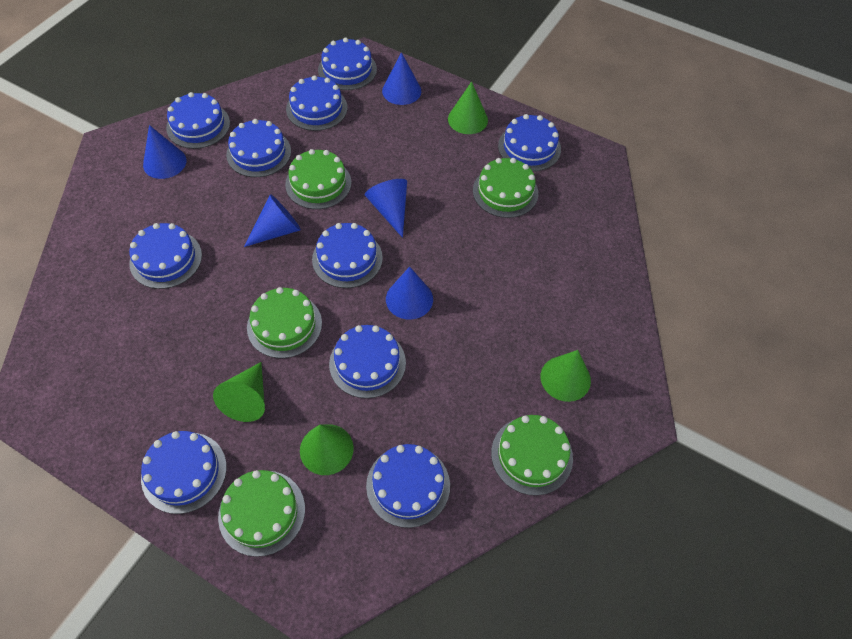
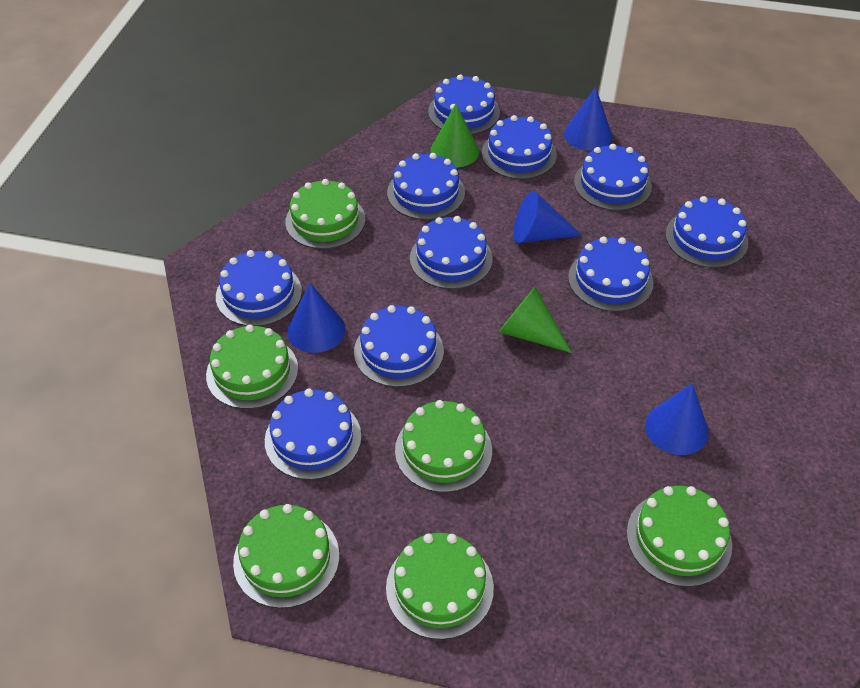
blue cone: 5 -> 4
green cake: 5 -> 6
green cone: 4 -> 2

